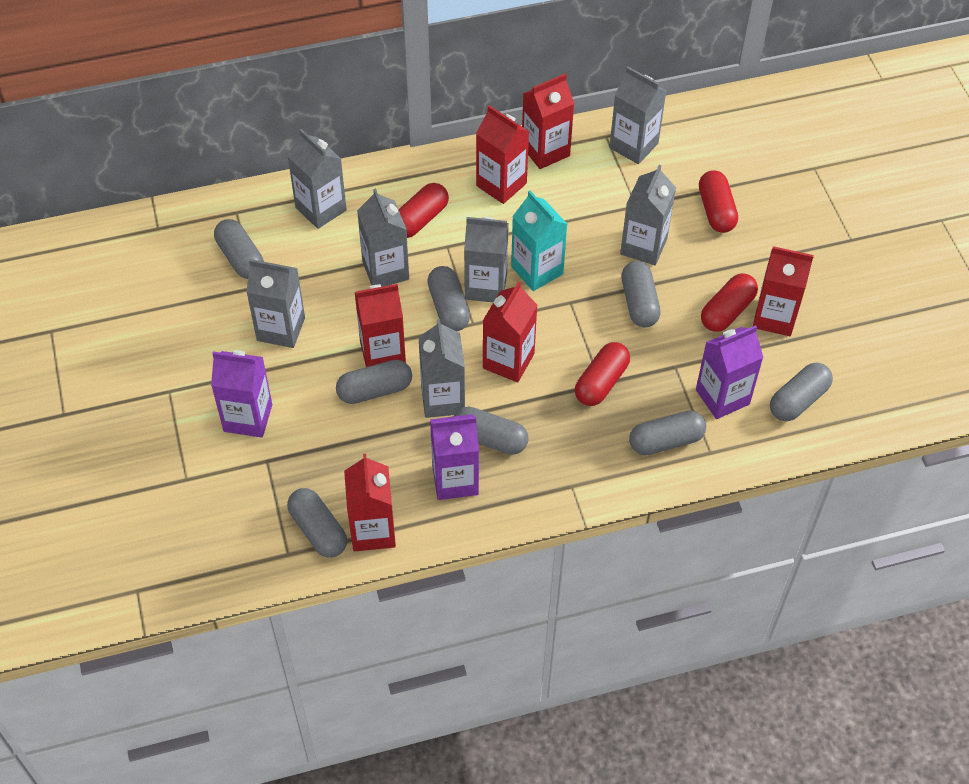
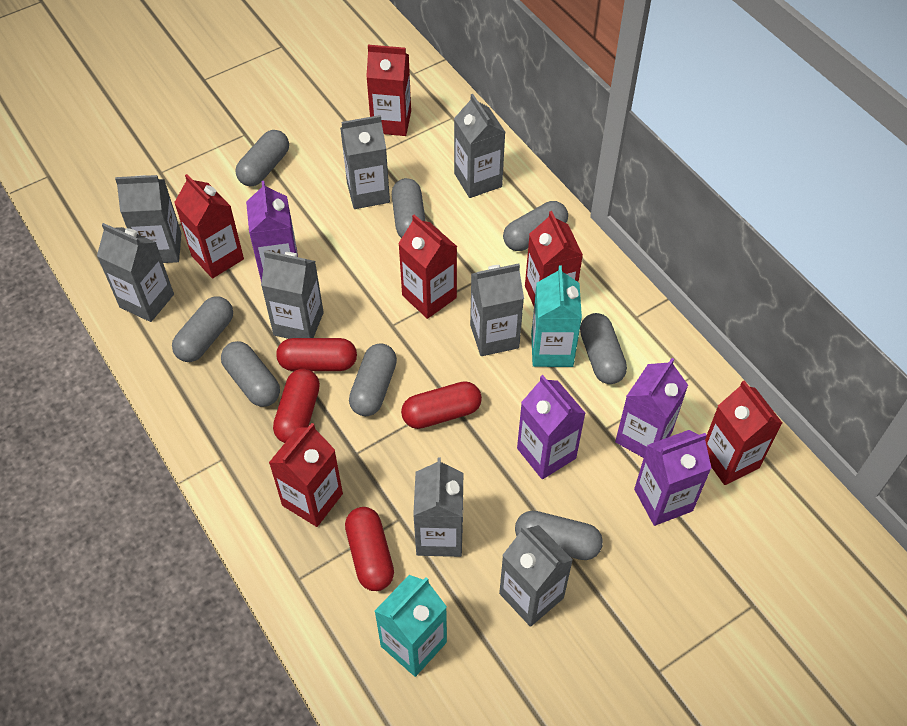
grey carton: 7 -> 8
purple carton: 3 -> 4
turquoise carton: 1 -> 2

